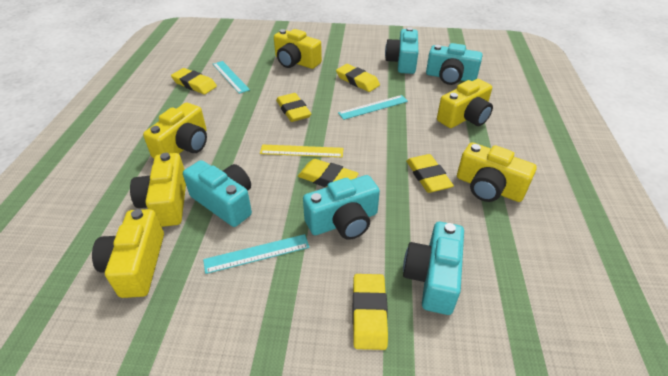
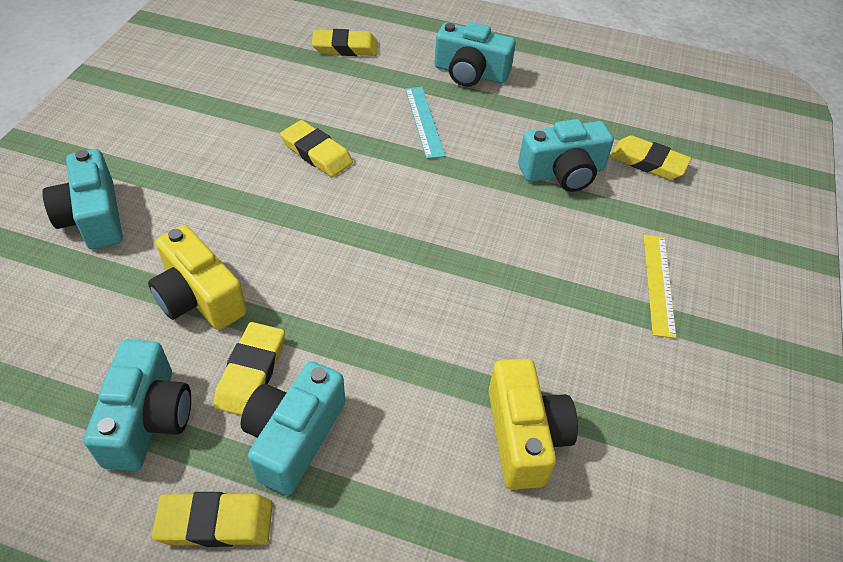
turquoise ruler: 3 -> 1
yellow camera: 6 -> 2
yellow eraser: 6 -> 5

